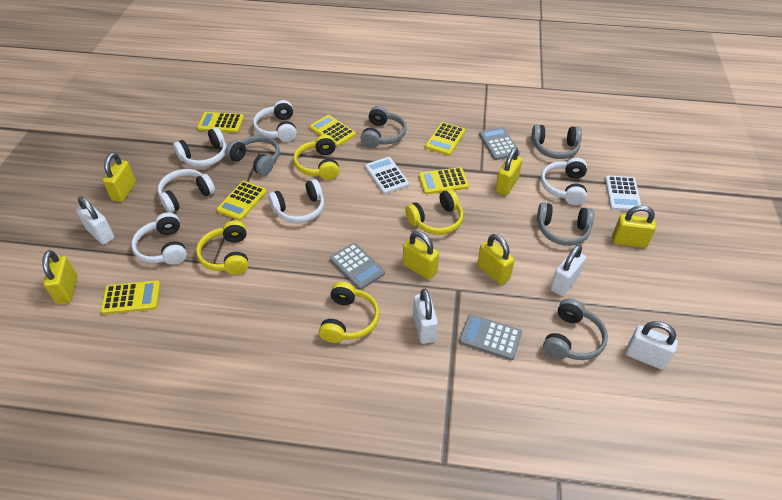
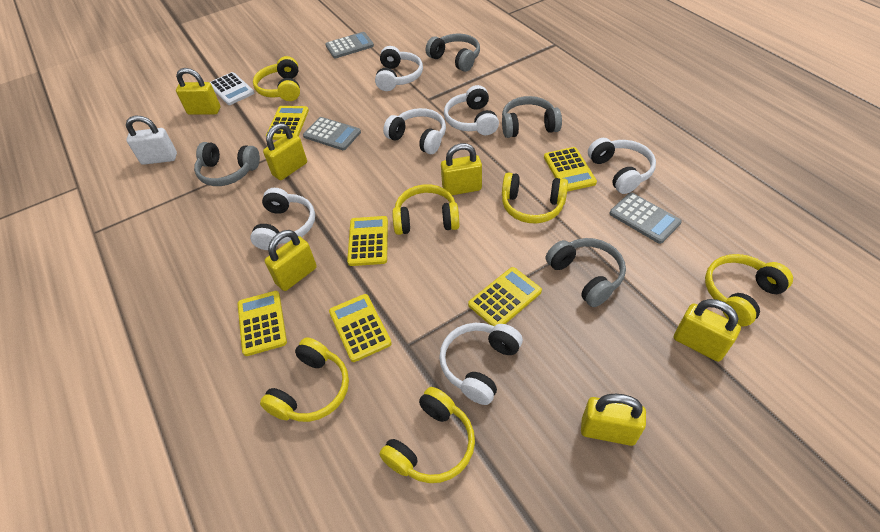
grey headphones: 5 -> 4
white calculator: 2 -> 1
white padlock: 4 -> 1
yellow headphones: 4 -> 6

